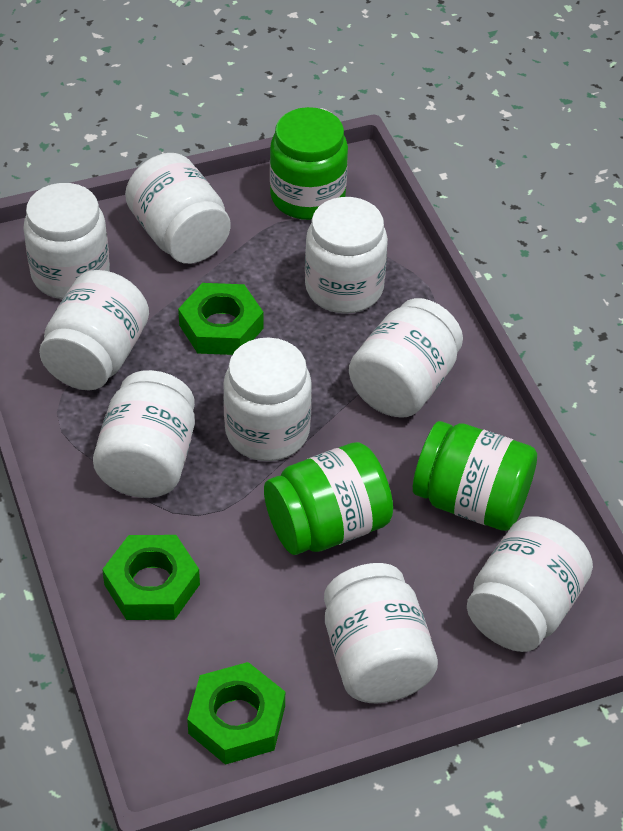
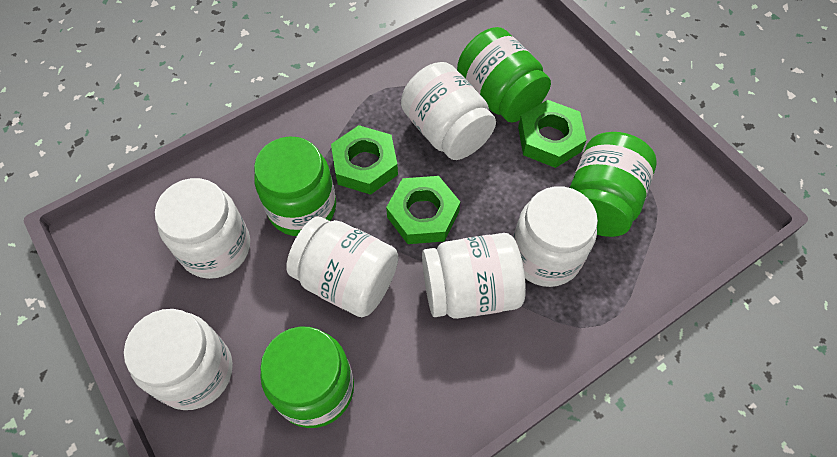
green jar: 3 -> 4
white jar: 9 -> 6

